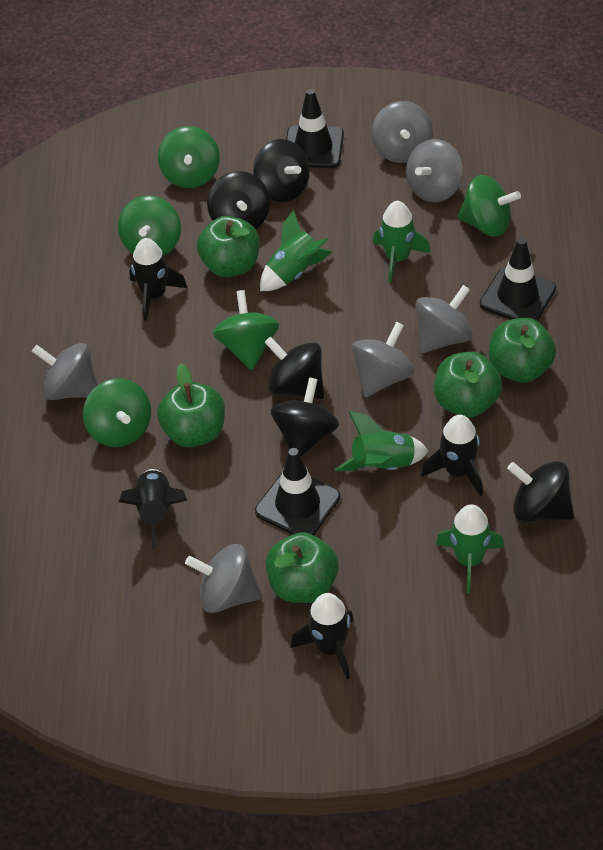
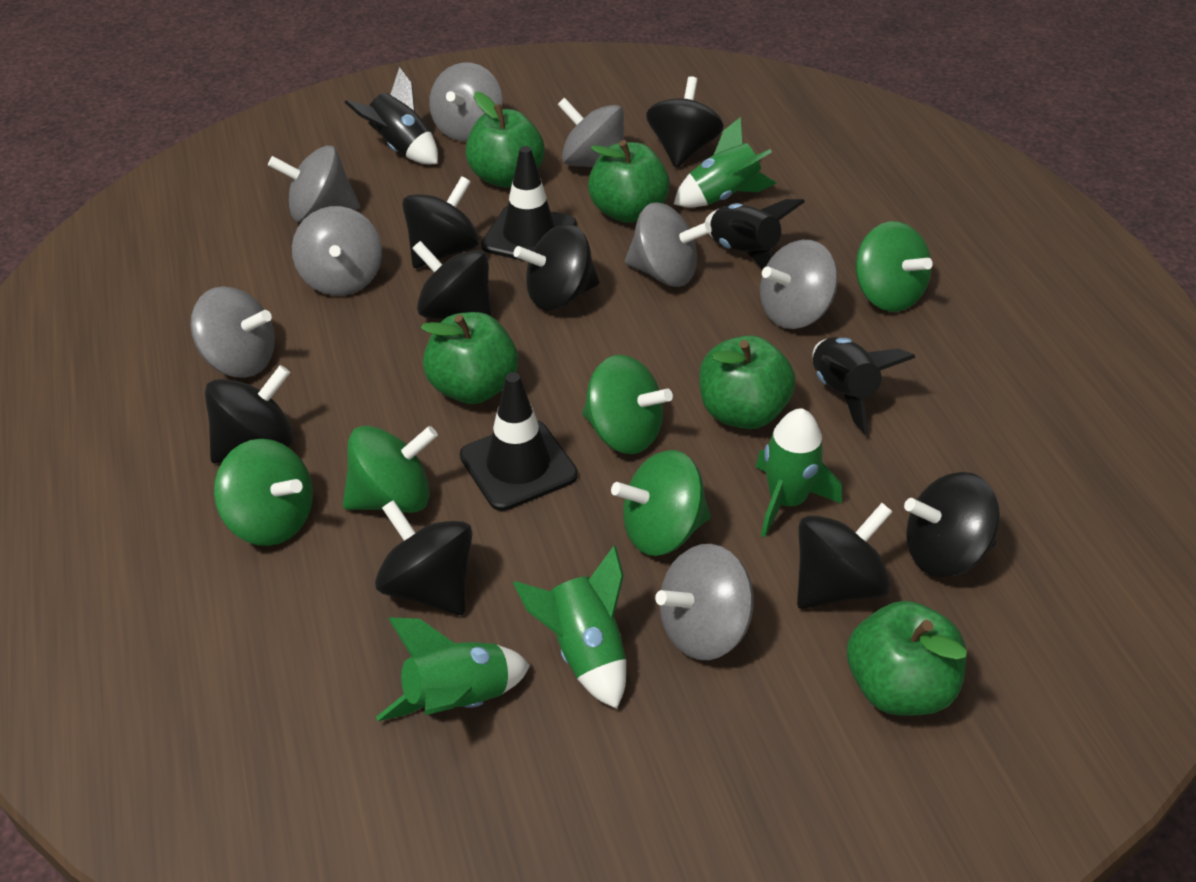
black rocket: 4 -> 3
black spinning top: 5 -> 8
black traffic cone: 3 -> 2
grey spinning top: 6 -> 8

